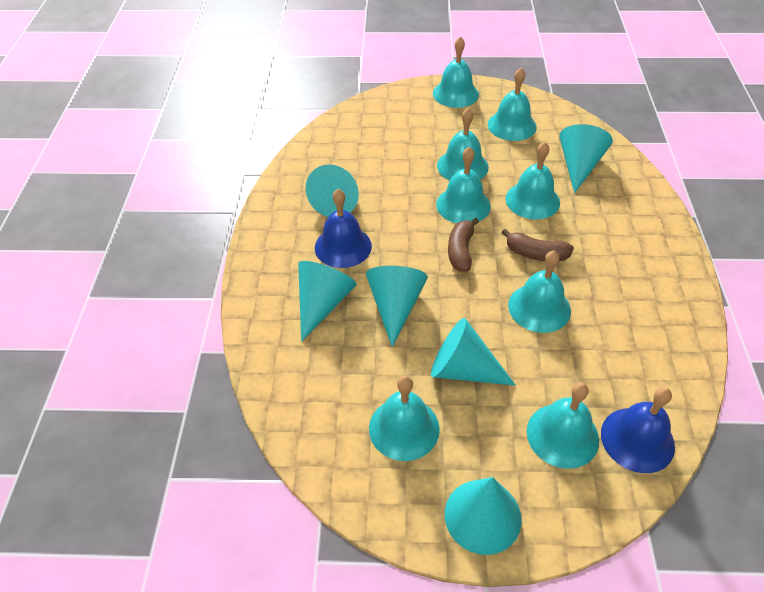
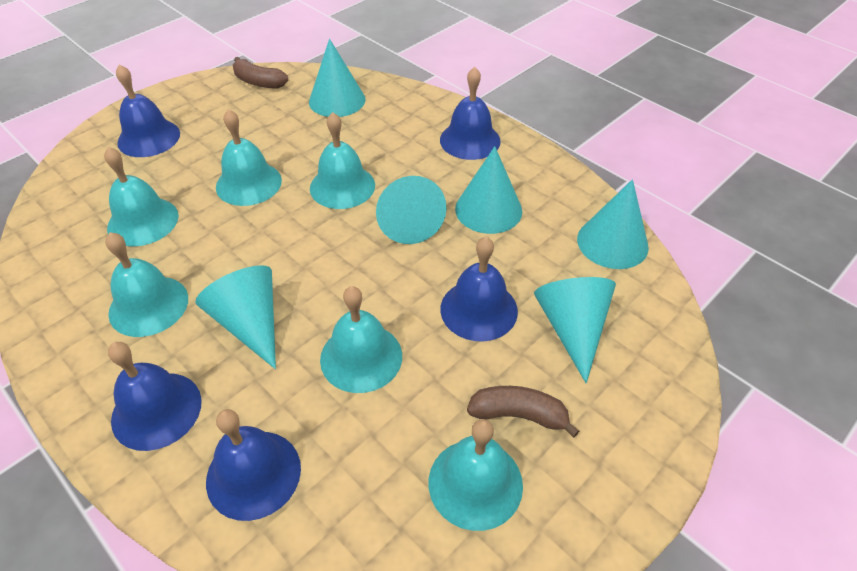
blue bell: 2 -> 5
turquoise bell: 8 -> 6

